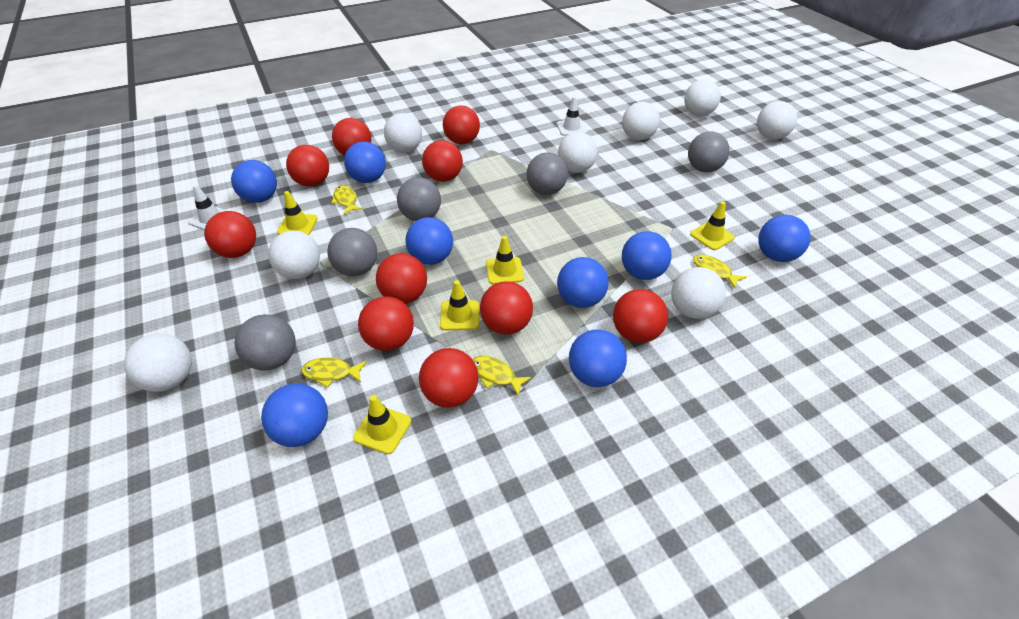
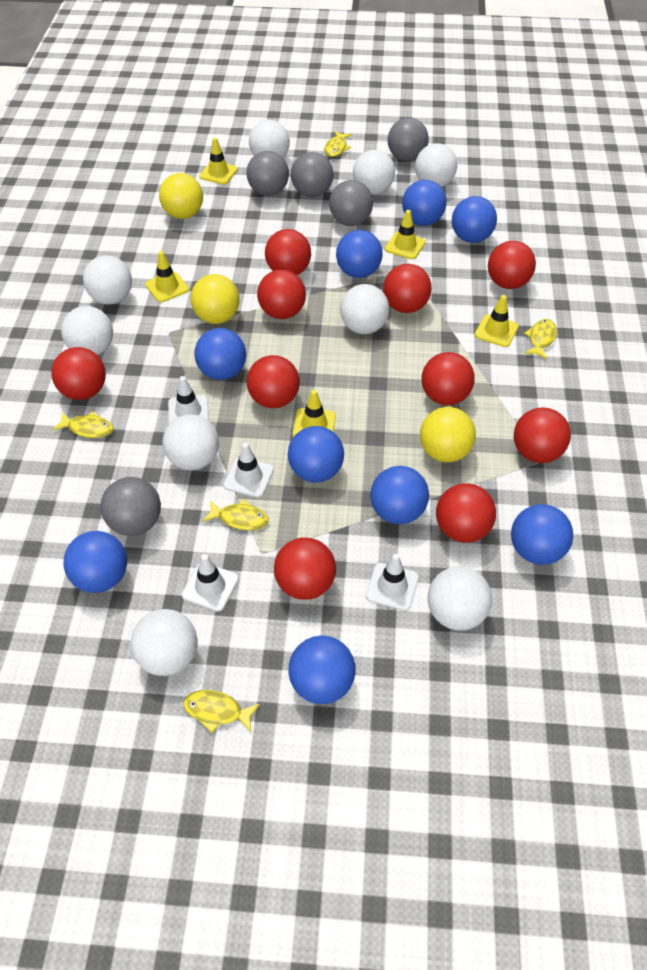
blue ball: 8 -> 9
white ball: 8 -> 9
white traffic cone: 2 -> 4
yellow ball: 0 -> 3
yellow fish: 4 -> 5

